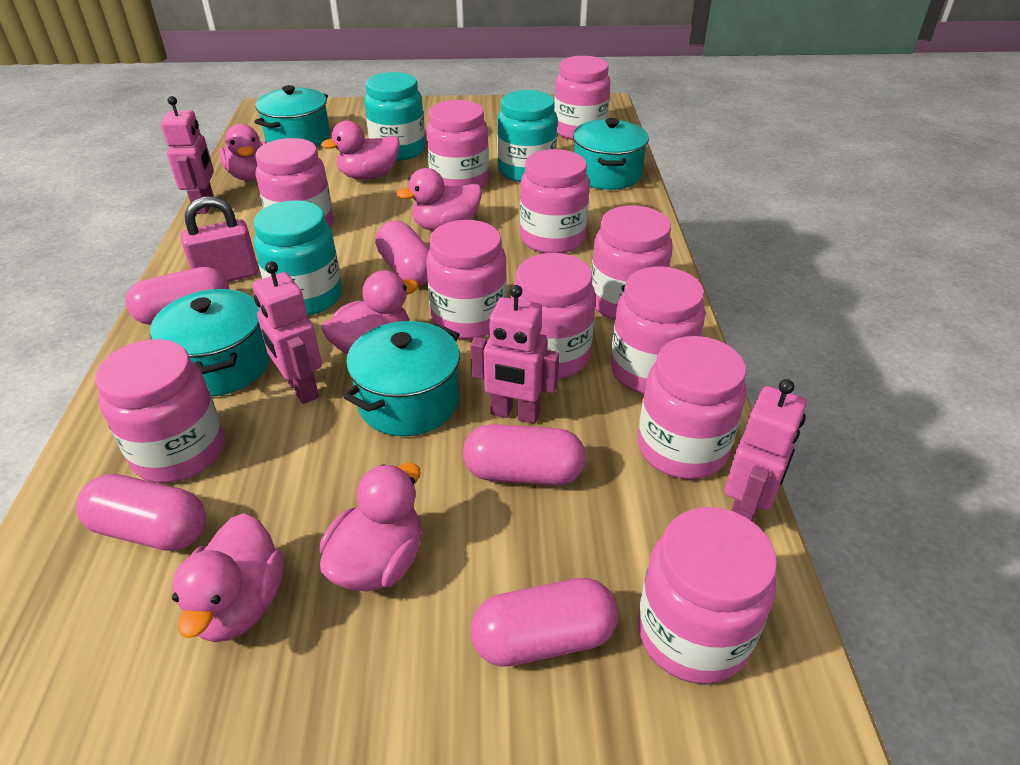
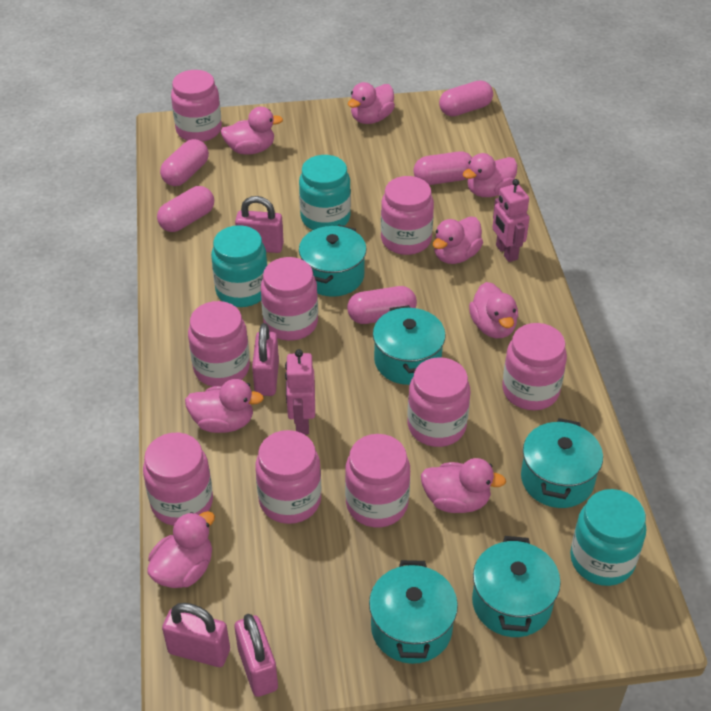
pink duck: 6 -> 8
pink jar: 11 -> 9
pink padlock: 1 -> 4
pink robot: 4 -> 2
turquoise pot: 4 -> 5

